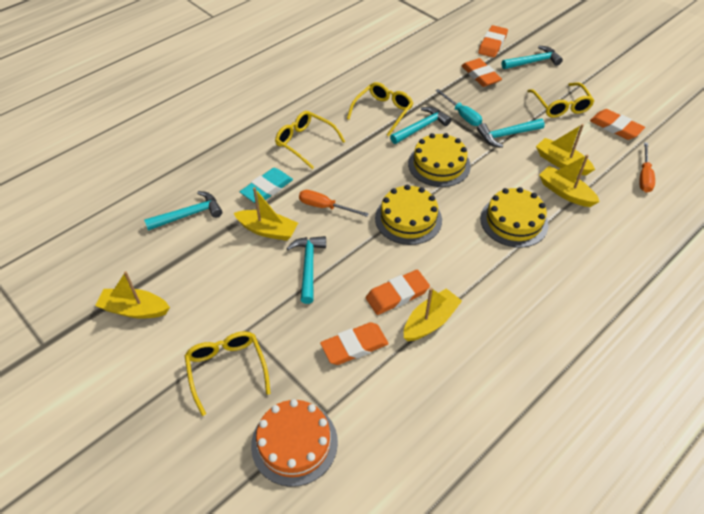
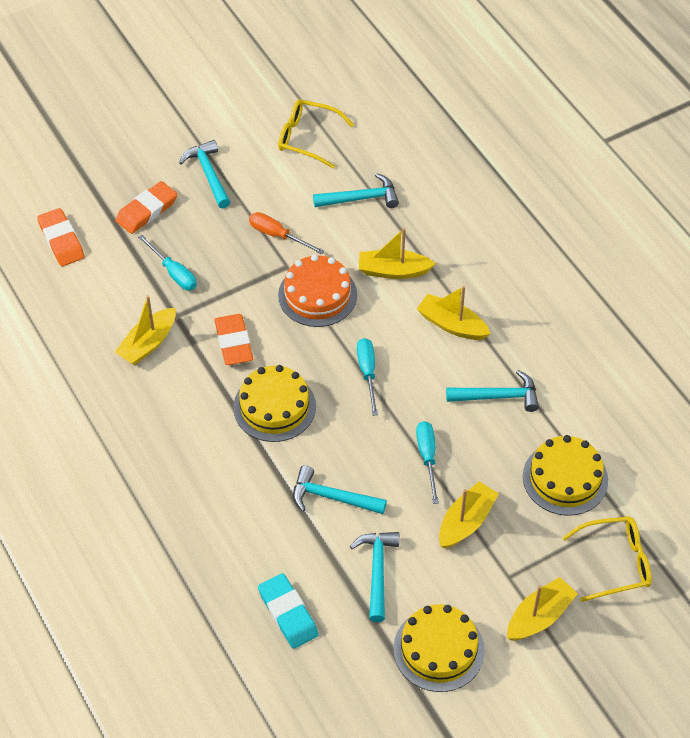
orange eraser: 5 -> 3
orange screwdriver: 2 -> 1
turquoise screwdriver: 1 -> 3
yellow glasses: 4 -> 2

